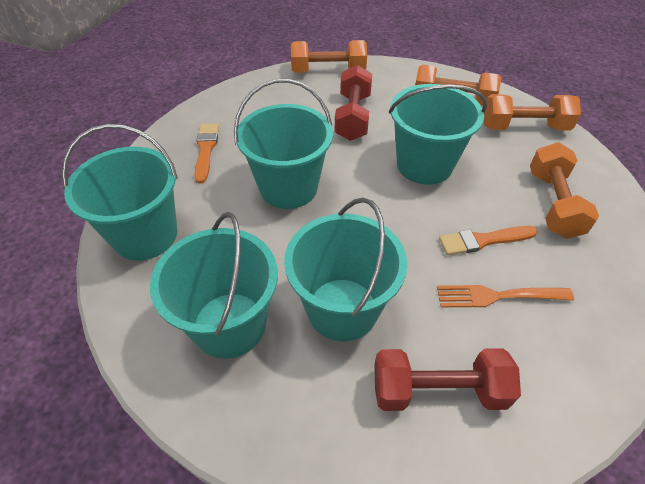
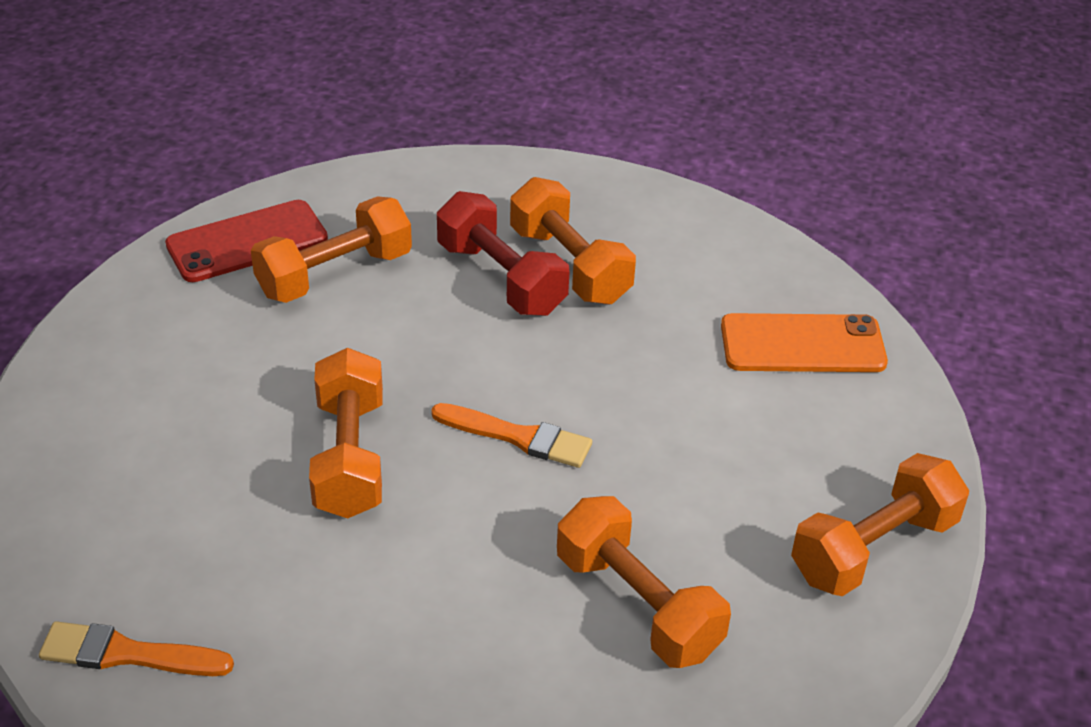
orange dumbbell: 4 -> 5
orange fork: 1 -> 0
orange phone: 0 -> 1
red dumbbell: 2 -> 1
red phone: 0 -> 1
turquoise bucket: 5 -> 0

